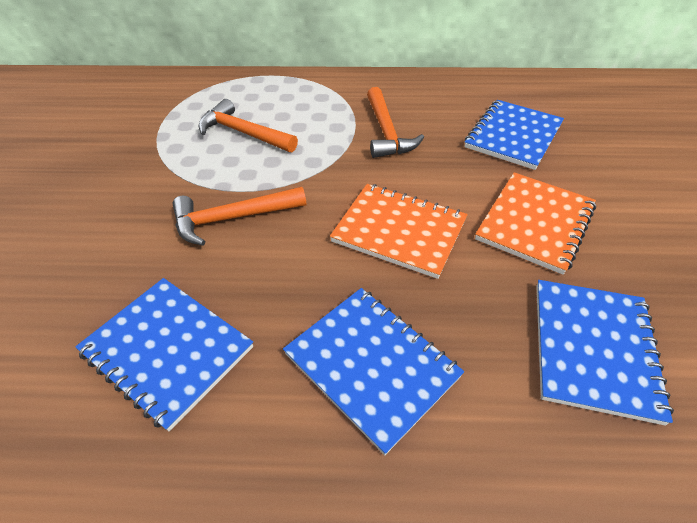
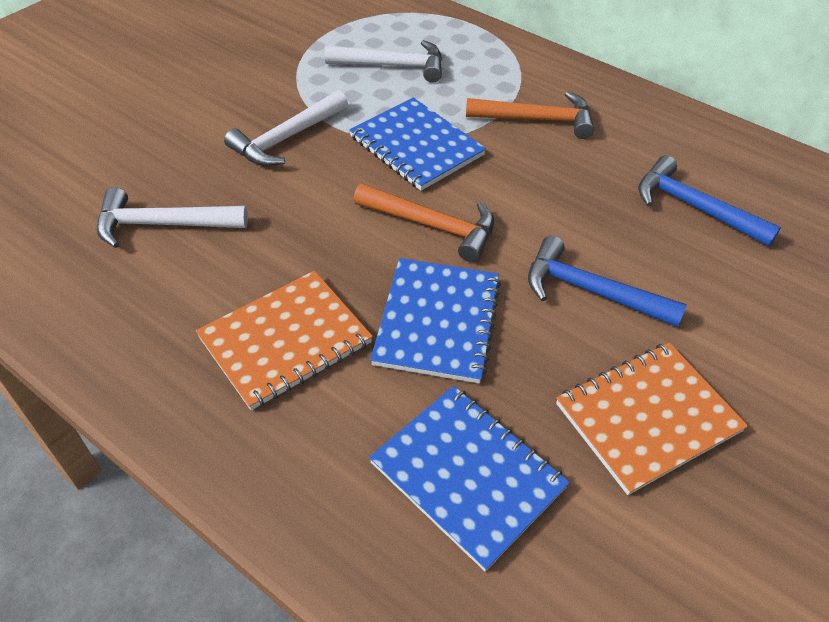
blue hammer: 0 -> 2
blue notebook: 4 -> 3
orange hammer: 3 -> 2
white hammer: 0 -> 3

